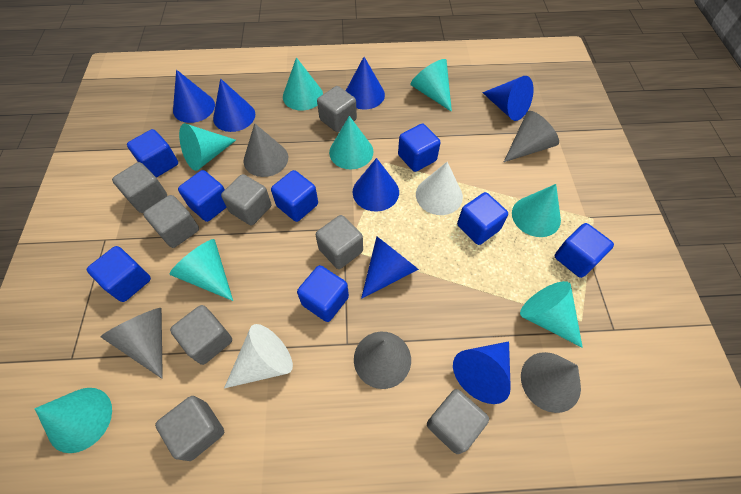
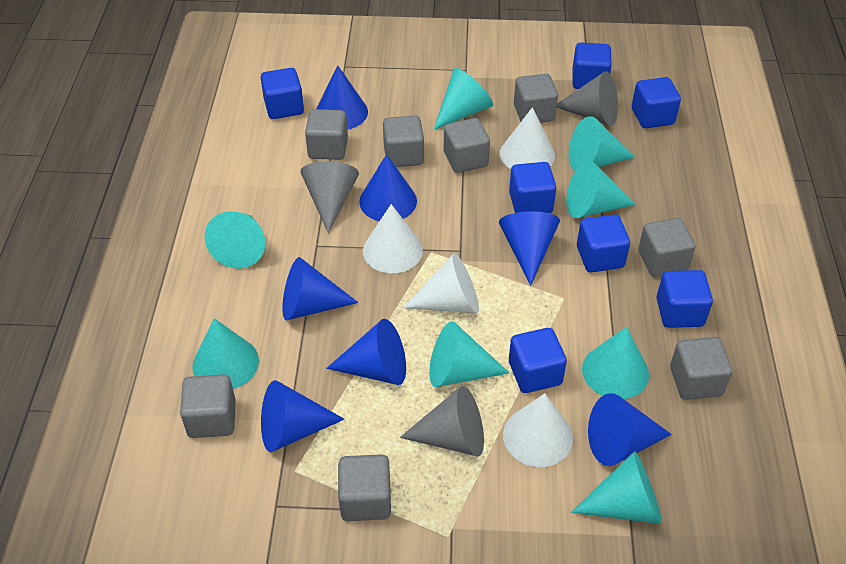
blue cube: 8 -> 7
grey cone: 5 -> 3
white cone: 2 -> 4

